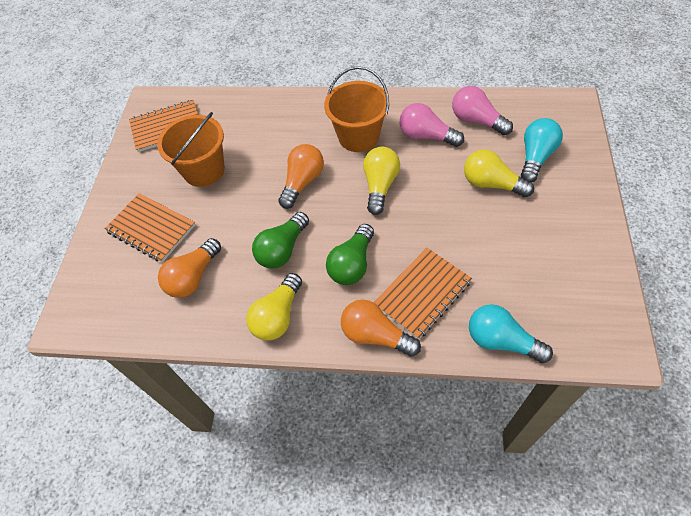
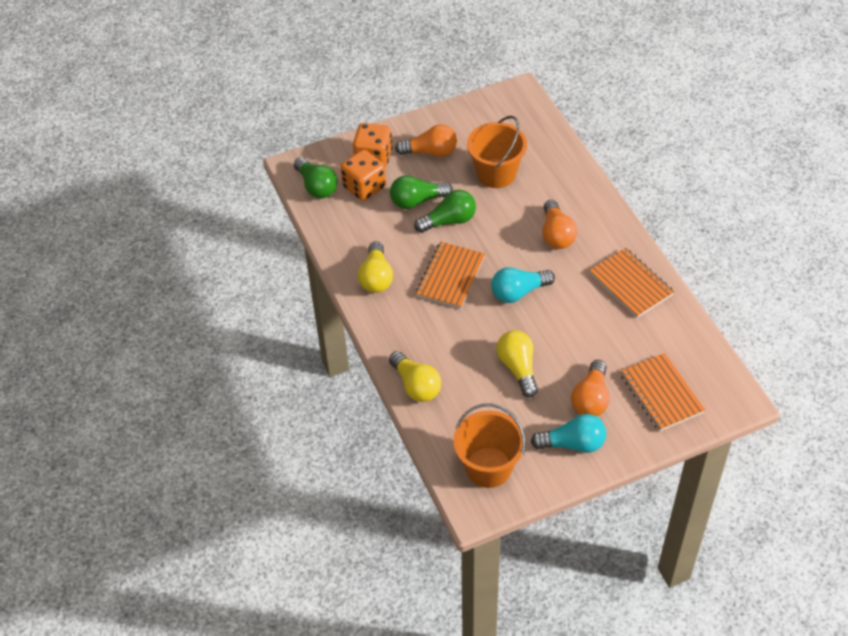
green light bulb: 2 -> 3
orange dice: 0 -> 2
pink light bulb: 2 -> 0

